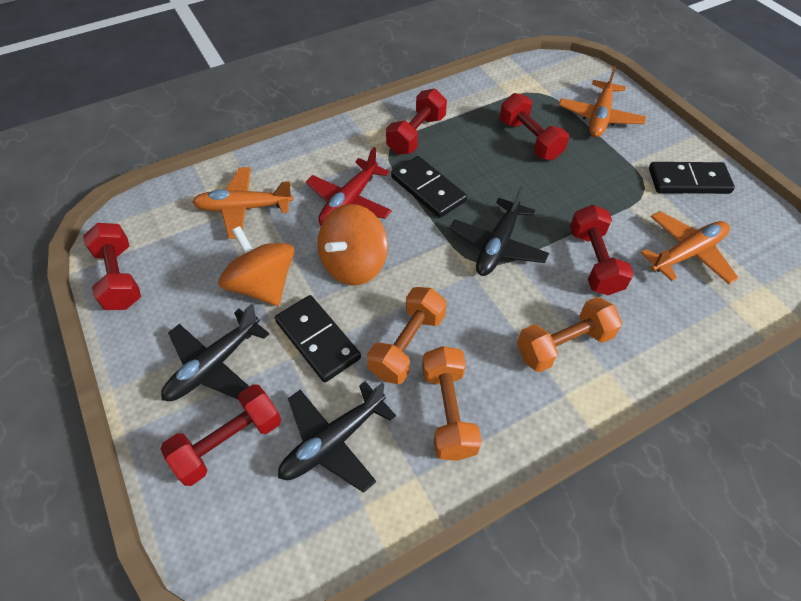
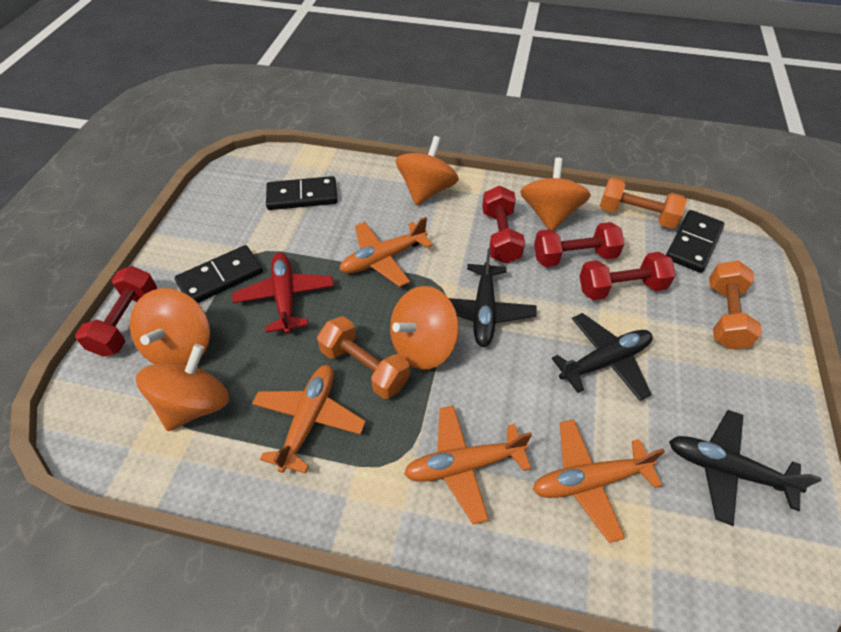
orange plane: 3 -> 4
orange spinning top: 2 -> 5
red dumbbell: 5 -> 4

